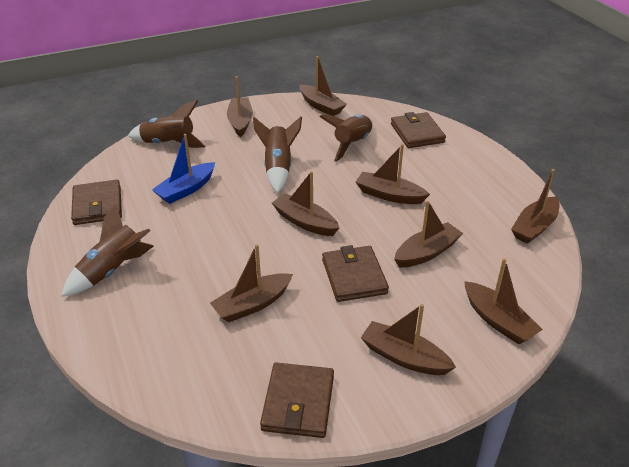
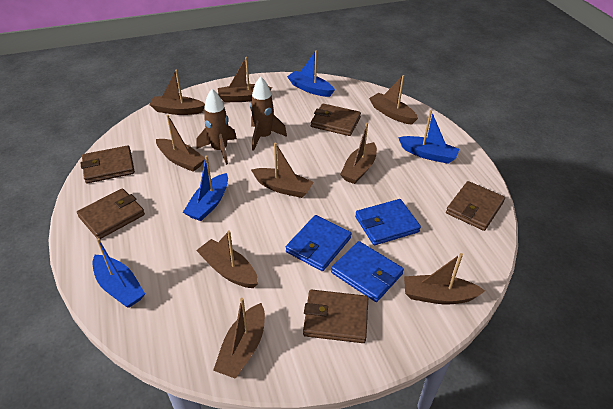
blue boat: 1 -> 4
blue wallet: 0 -> 3
brown rocket: 4 -> 2
brown wallet: 4 -> 5

